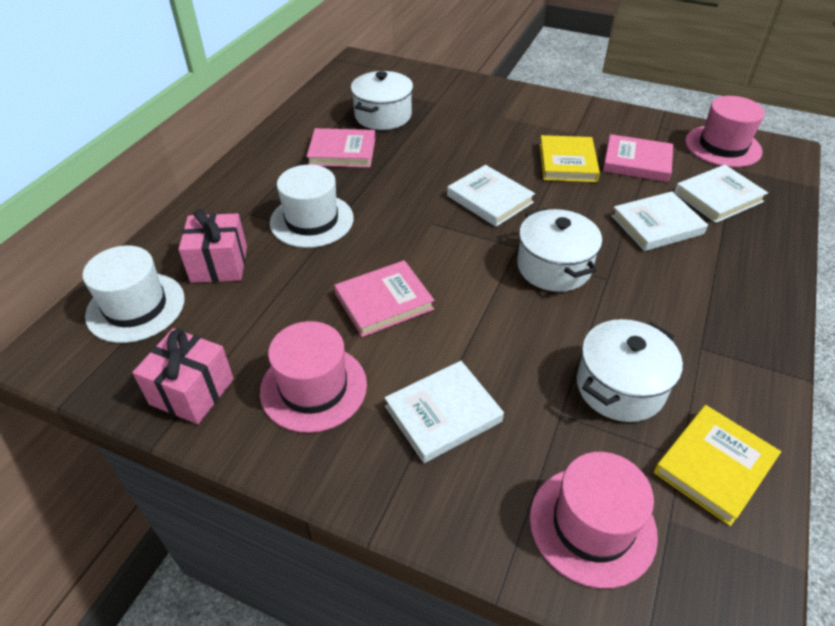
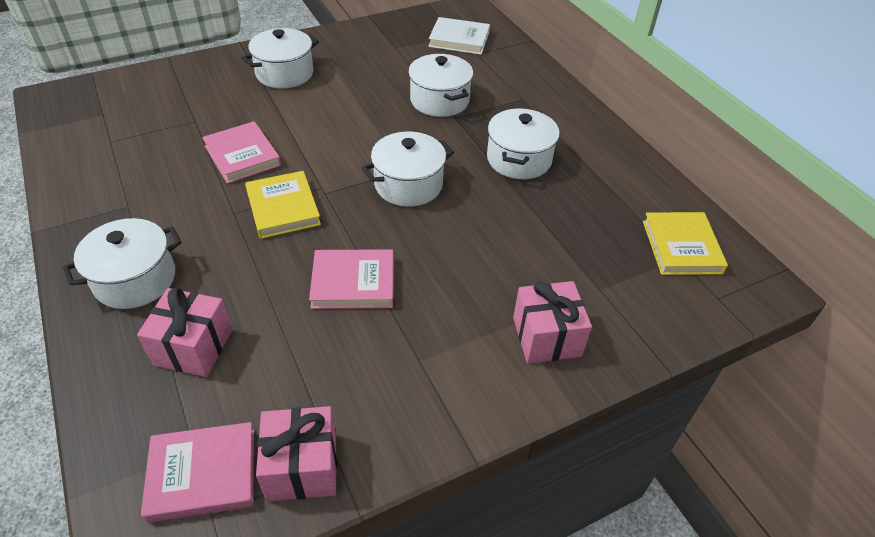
pink gift: 2 -> 3
pink hat: 3 -> 0
white book: 4 -> 1
white hat: 2 -> 0
white pot: 3 -> 5

